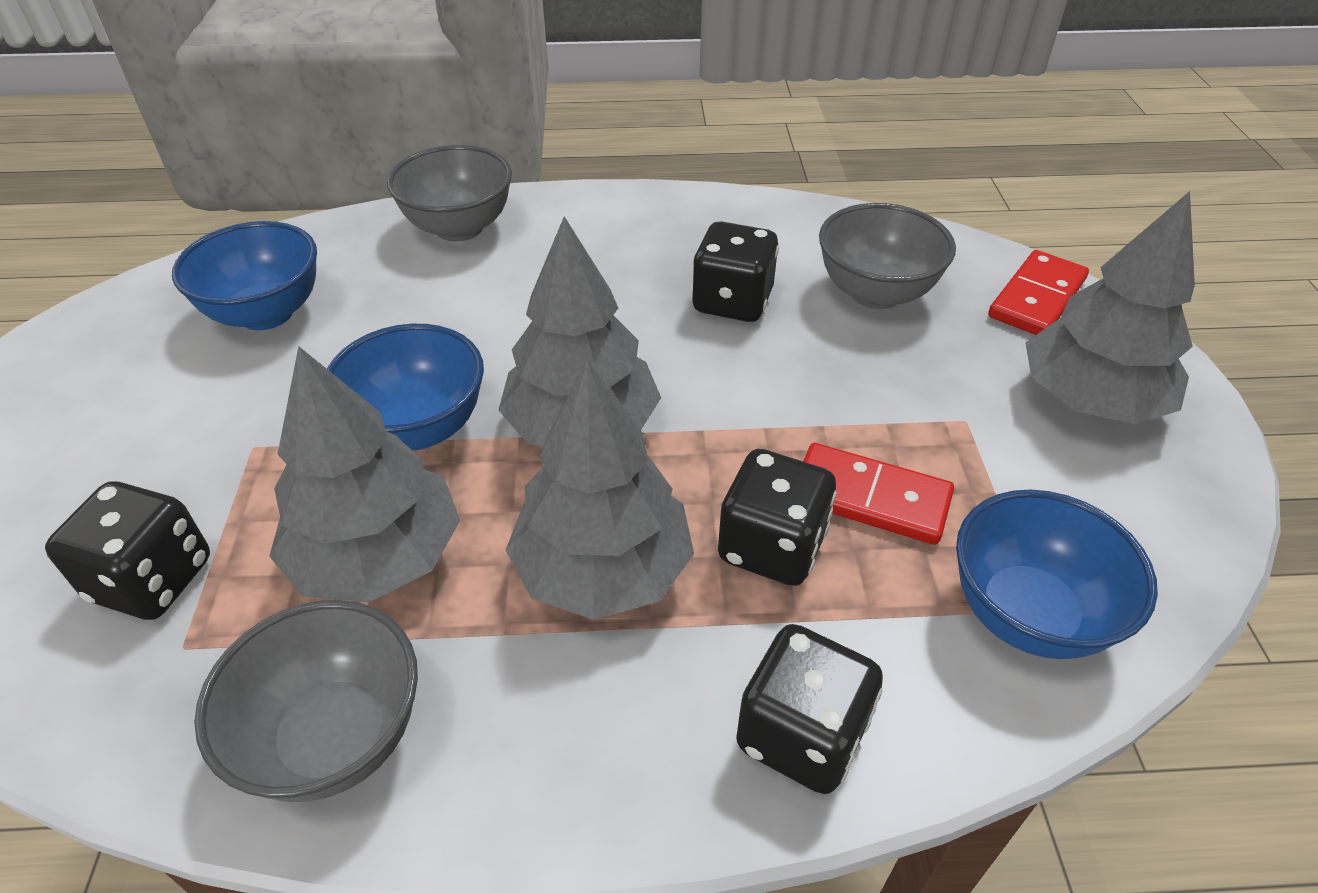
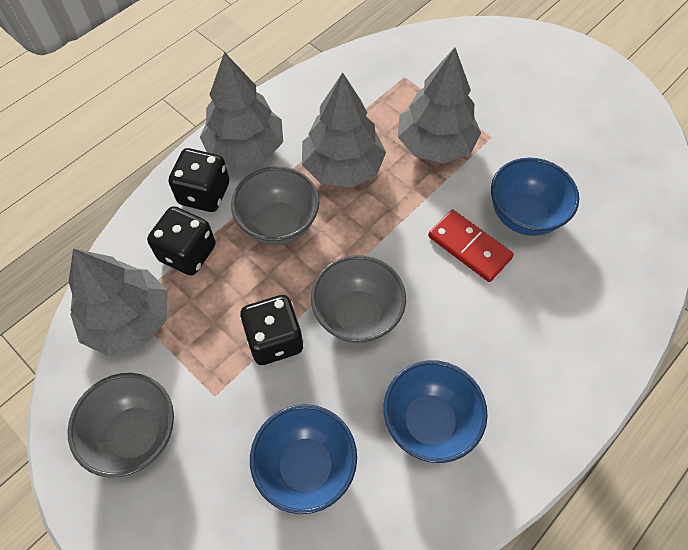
black dice: 4 -> 3
red domino: 2 -> 1

